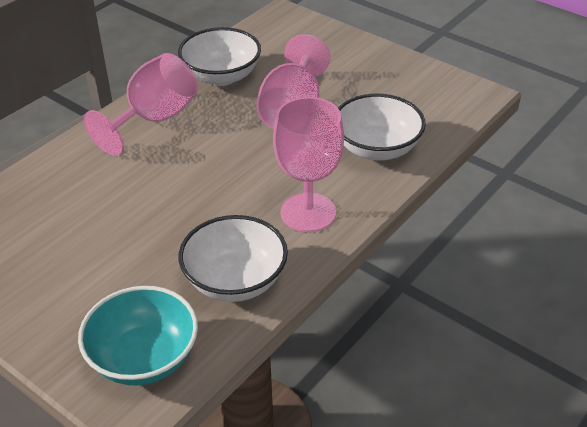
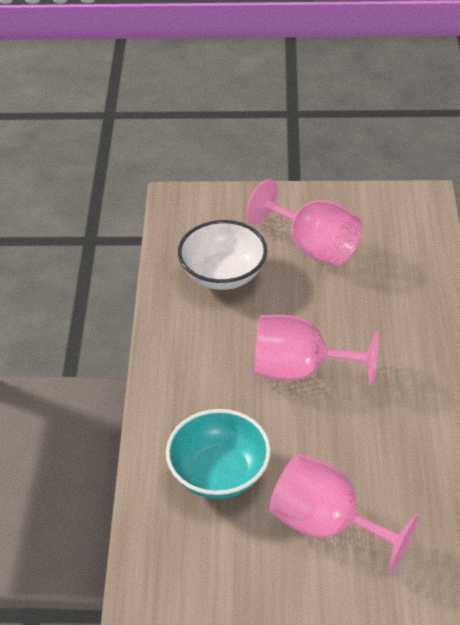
white bowl: 3 -> 1

